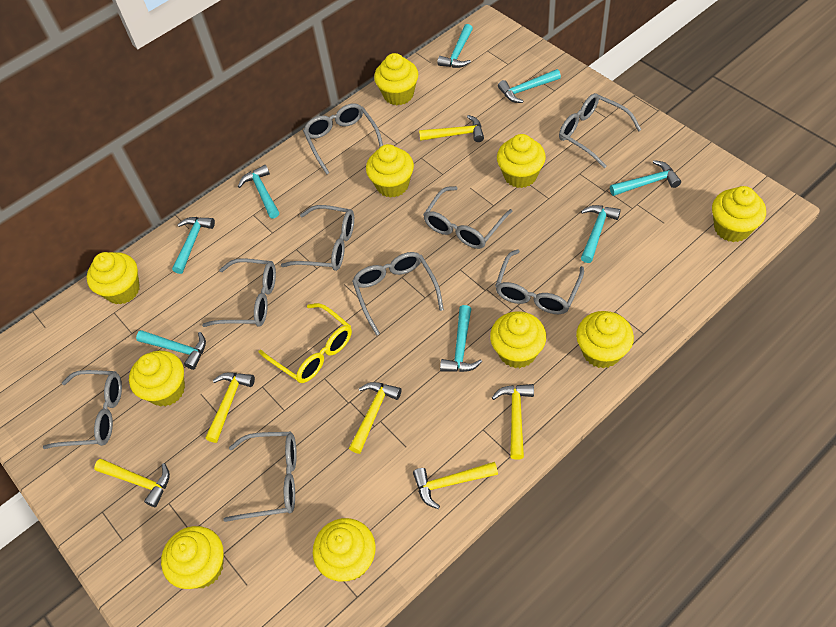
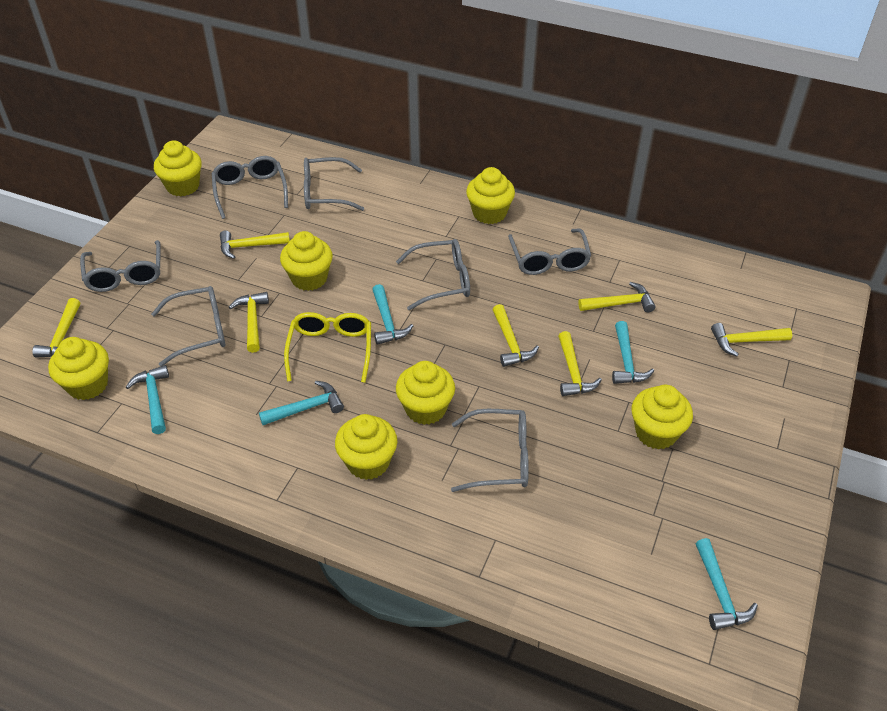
grey glasses: 9 -> 7
turquoise hammer: 8 -> 5
yellow cupcake: 10 -> 7
yellow hammer: 6 -> 7

